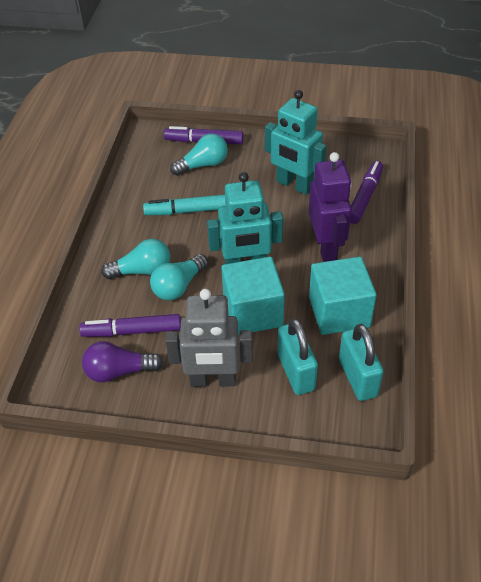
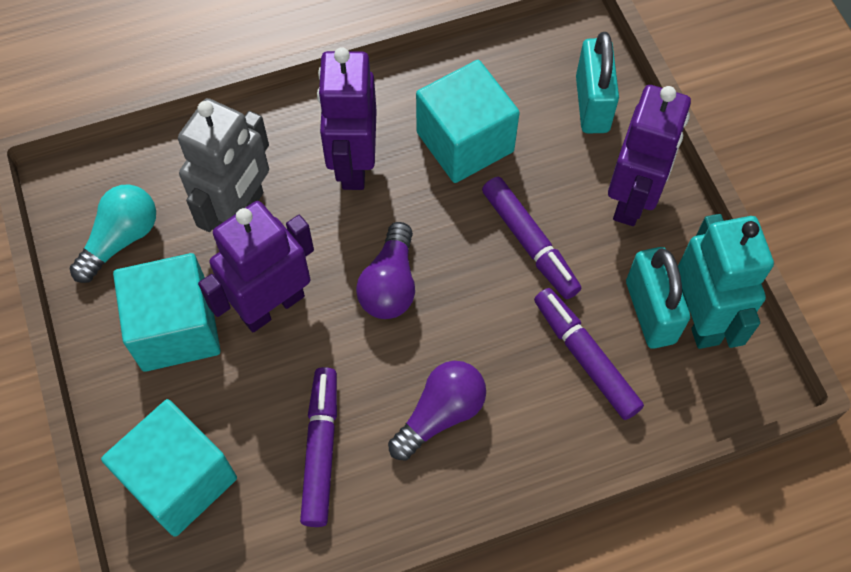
purple light bulb: 1 -> 2
purple robot: 1 -> 3
turquoise cube: 2 -> 3
turquoise light bulb: 3 -> 1
turquoise marker: 1 -> 0
turquoise robot: 2 -> 1

